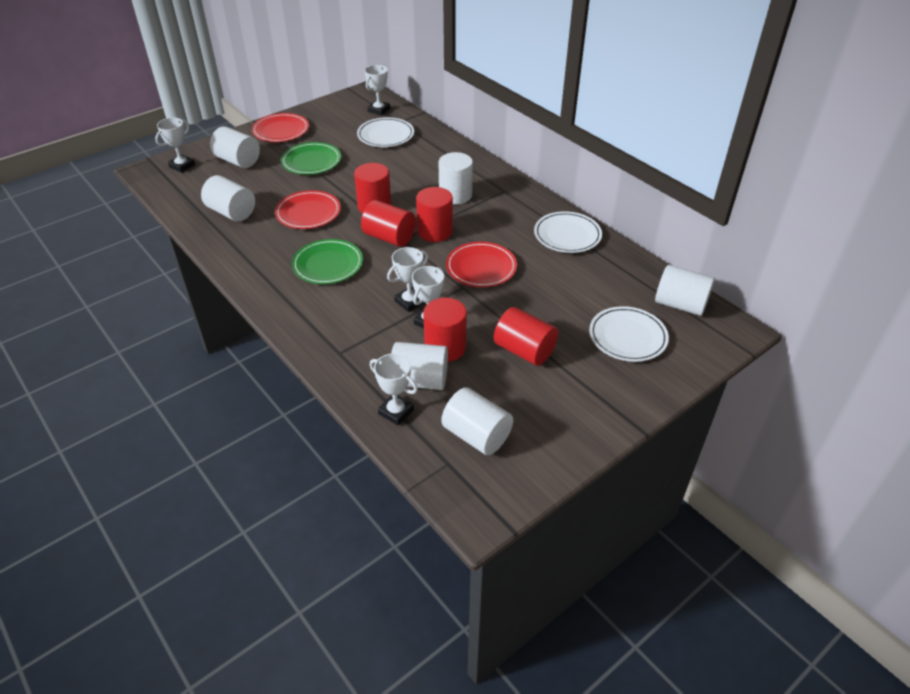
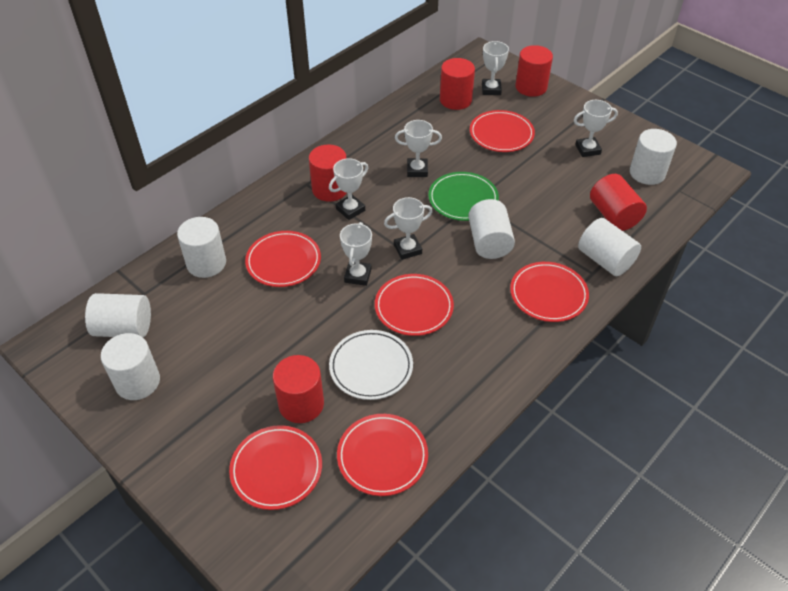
green plate: 2 -> 1
red plate: 3 -> 6
white plate: 3 -> 1
white trophy: 5 -> 6

